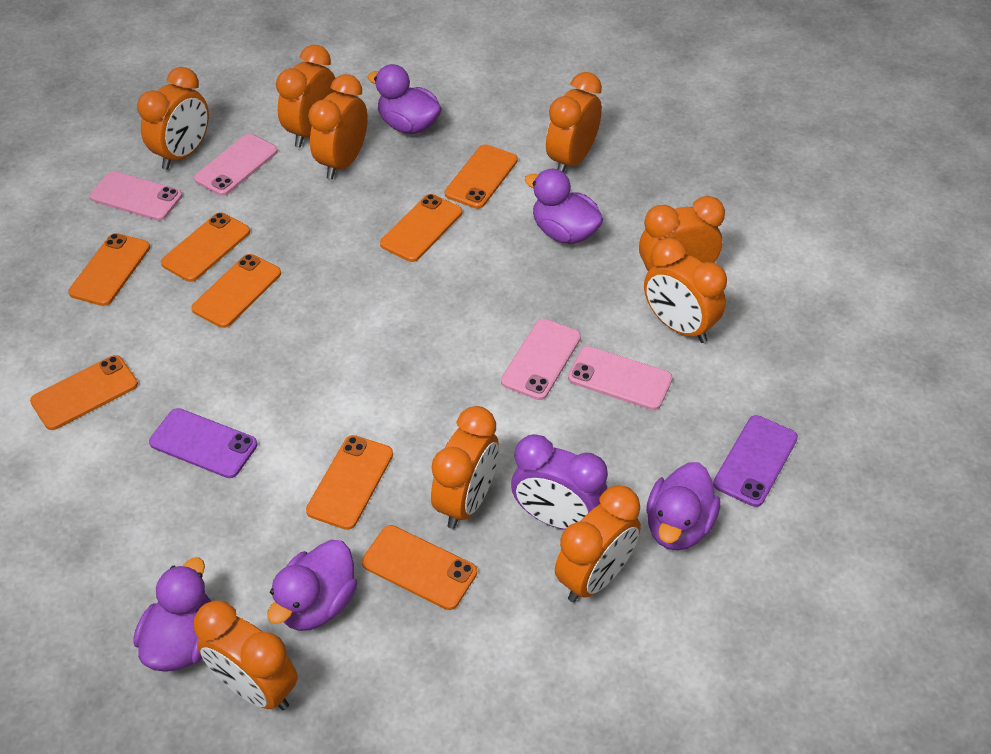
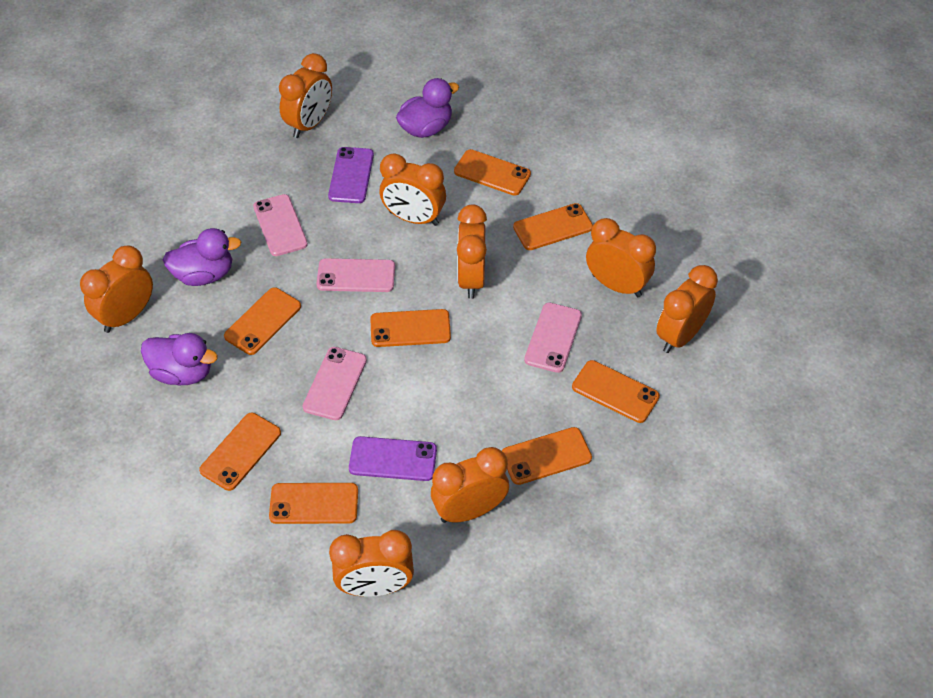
orange clock: 9 -> 8
purple clock: 1 -> 0
purple duck: 5 -> 3

